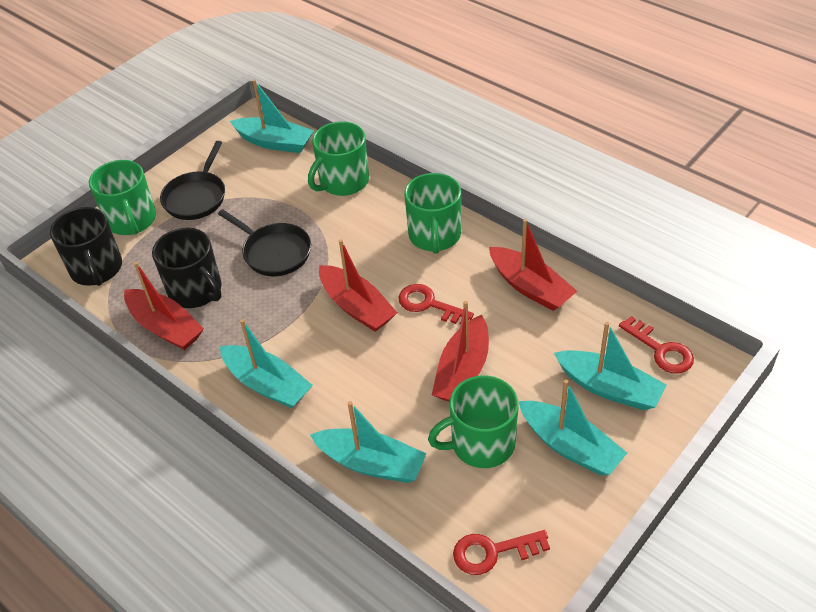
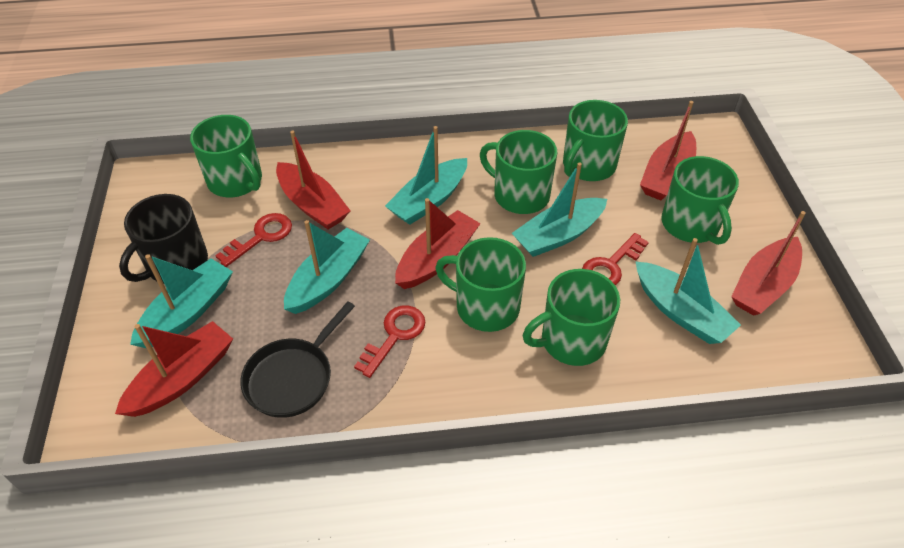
black mug: 2 -> 1
black pan: 2 -> 1
green mug: 4 -> 6
red boat: 4 -> 5

